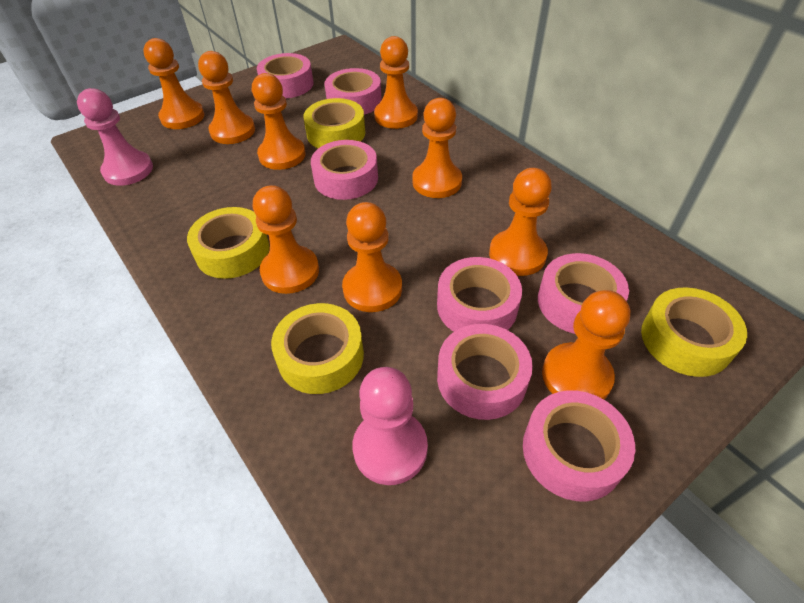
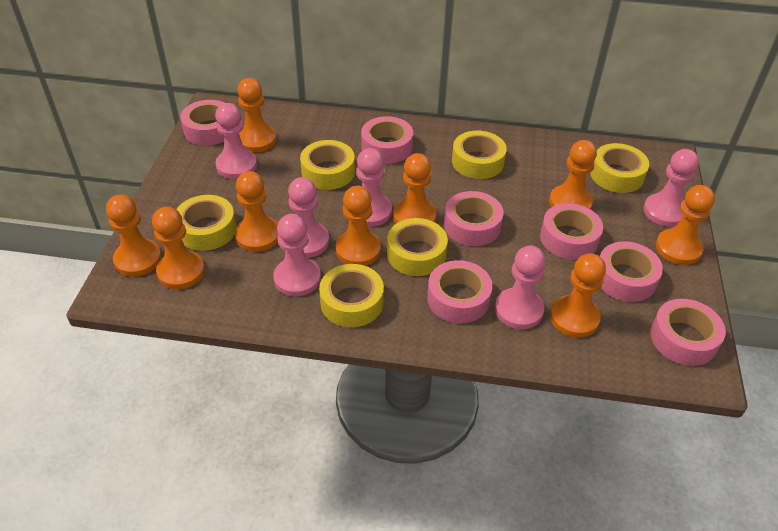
pink pawn: 2 -> 6
yellow tape: 4 -> 6

